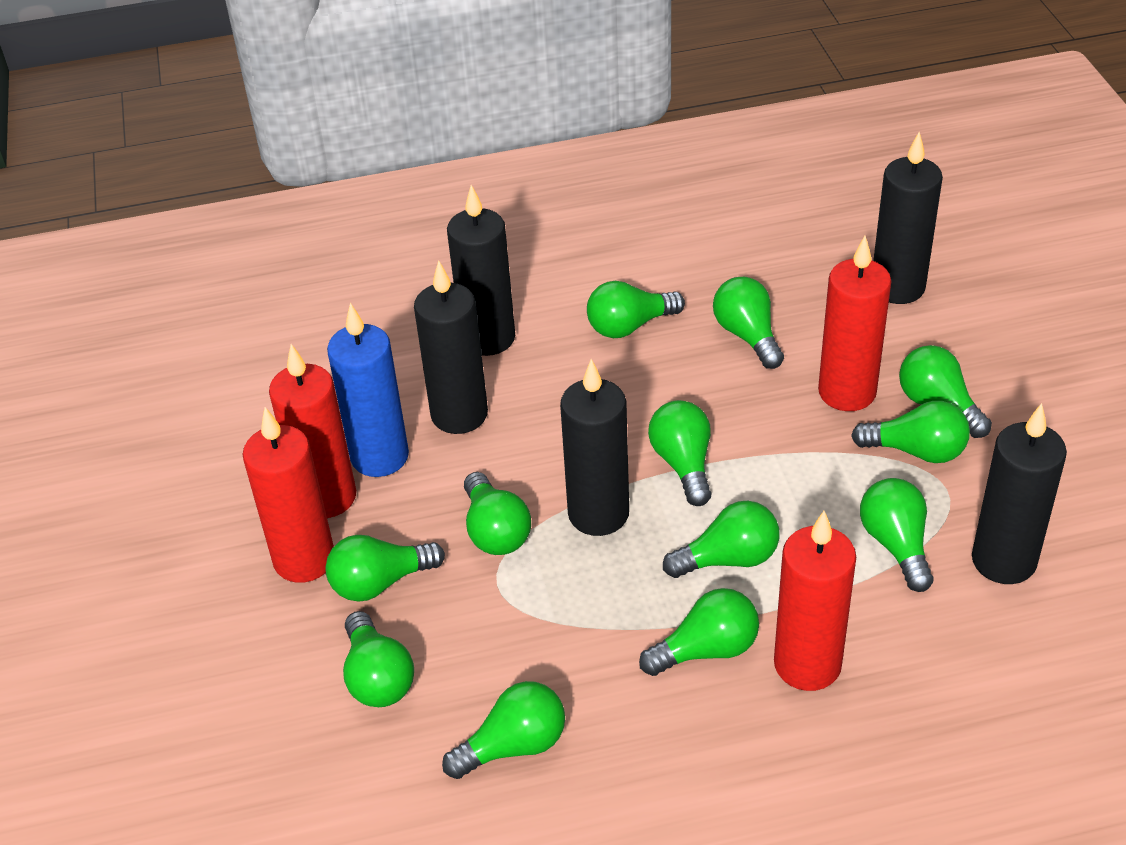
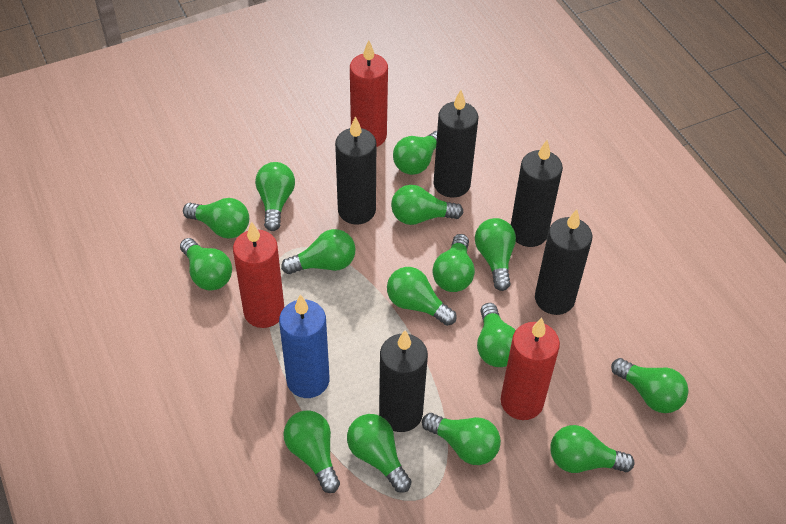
green light bulb: 12 -> 15
red candle: 4 -> 3

